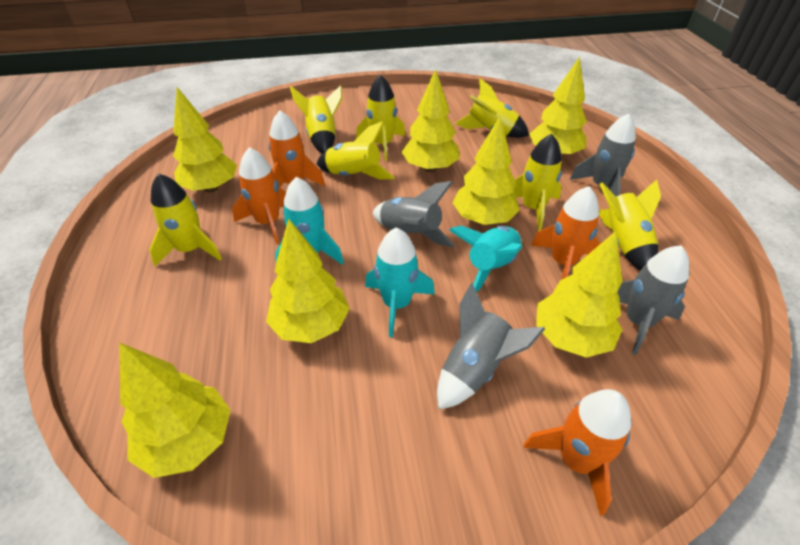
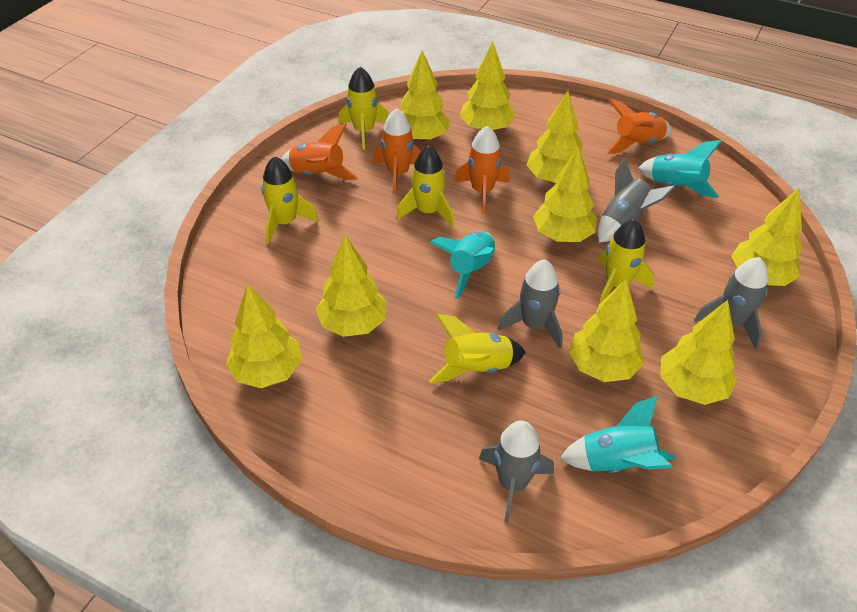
yellow rocket: 7 -> 5
yellow tree: 7 -> 9

